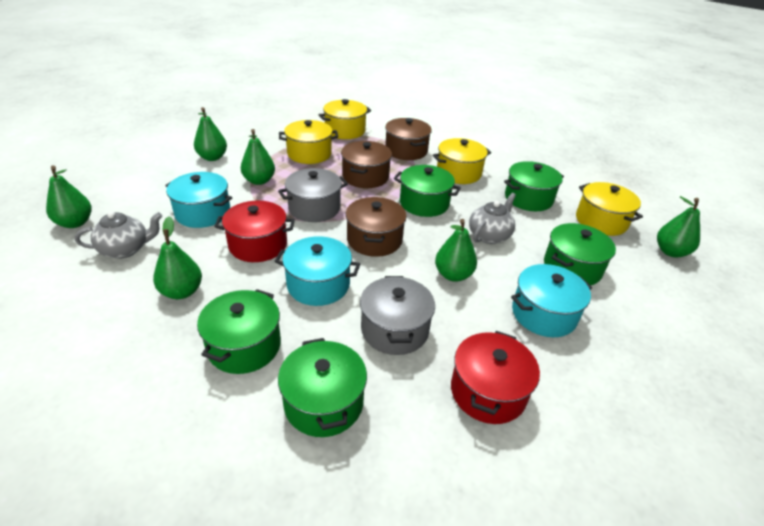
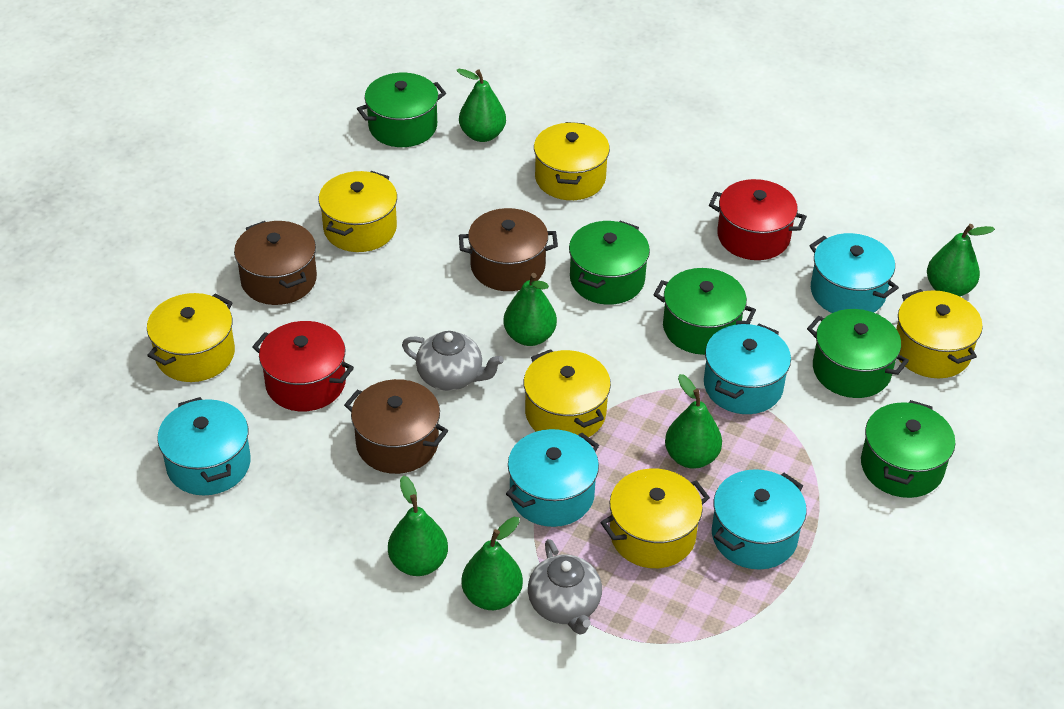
grey pot: 2 -> 0
turquoise pot: 3 -> 5
yellow pot: 4 -> 6

